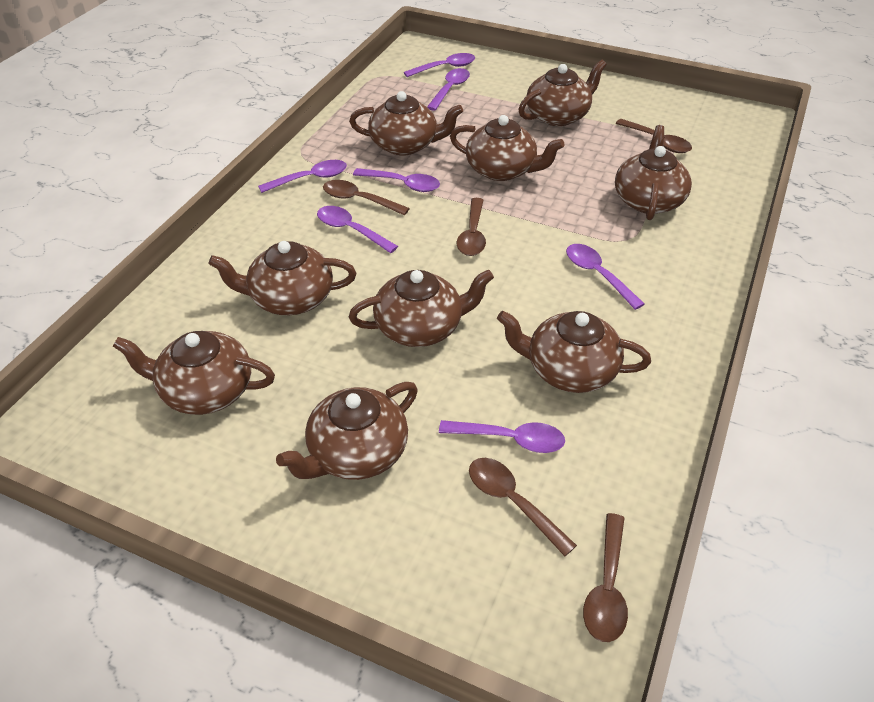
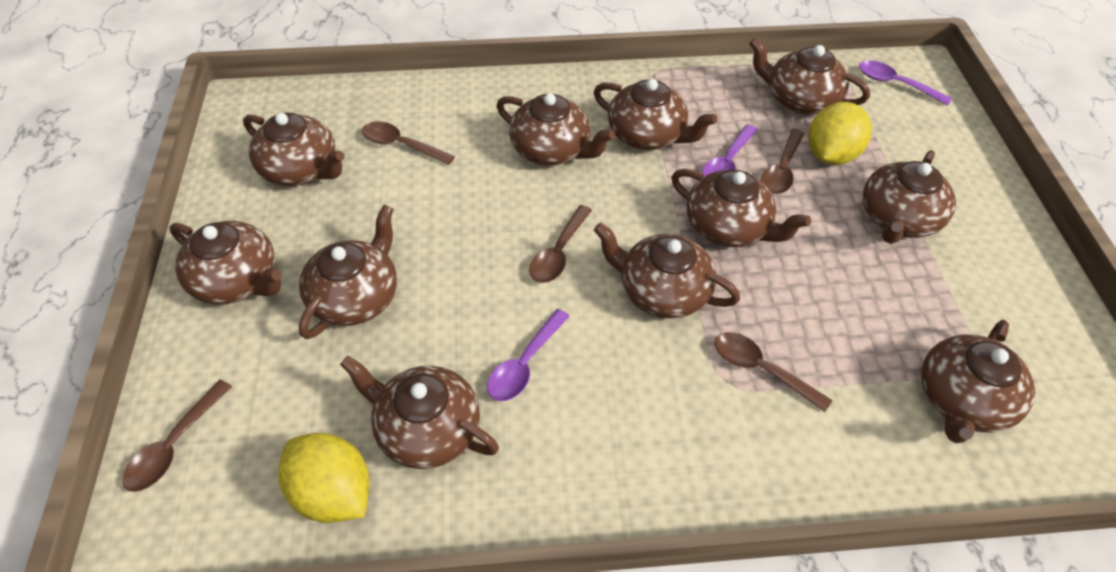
brown teapot: 9 -> 11
purple spoon: 7 -> 3
yellow lemon: 0 -> 2

